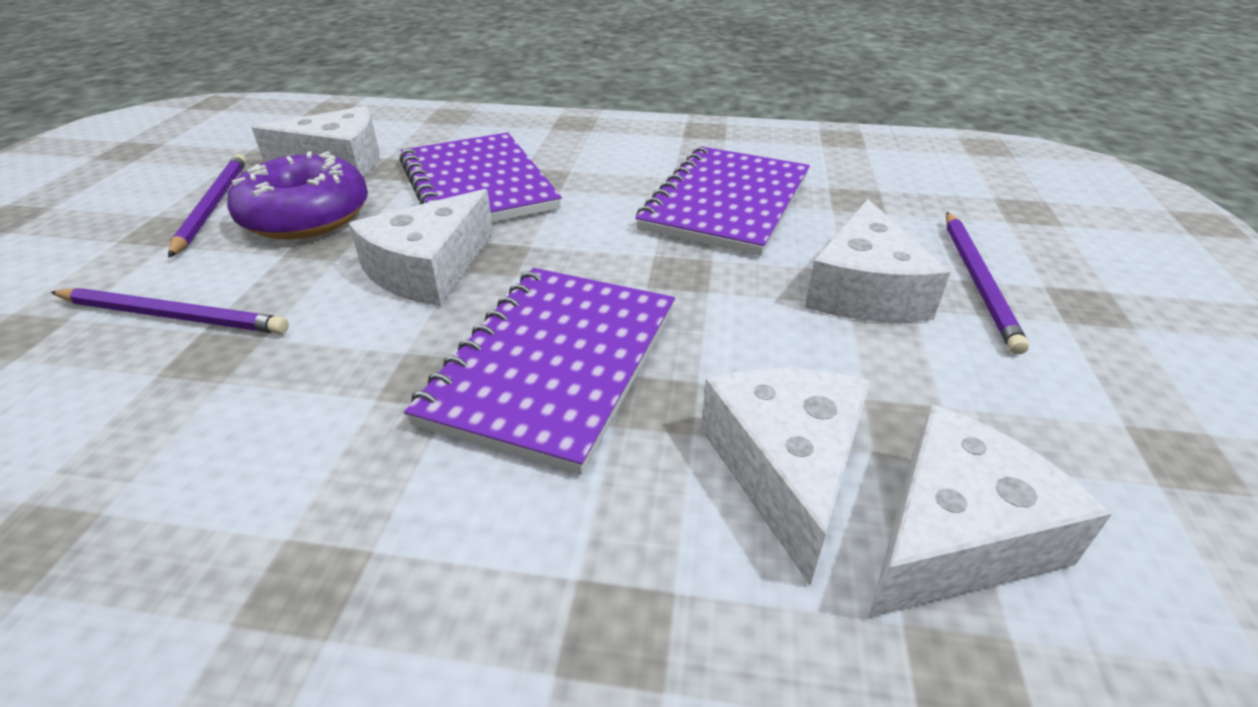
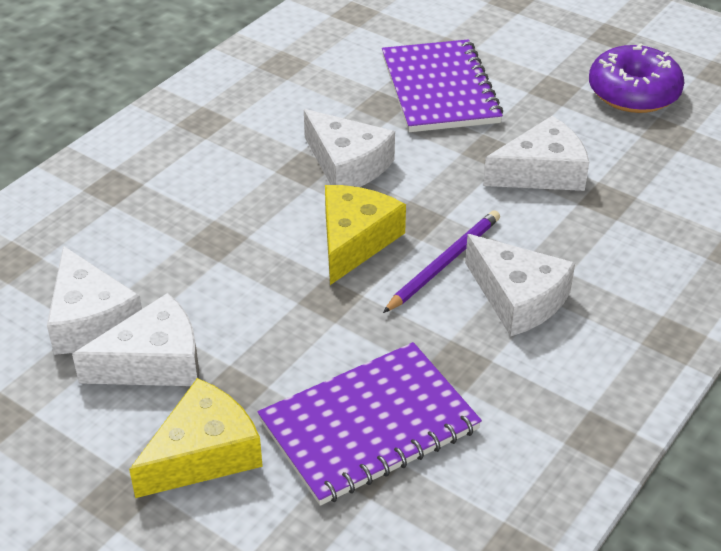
purple notebook: 3 -> 2
purple pencil: 3 -> 1
yellow cheese: 0 -> 2

